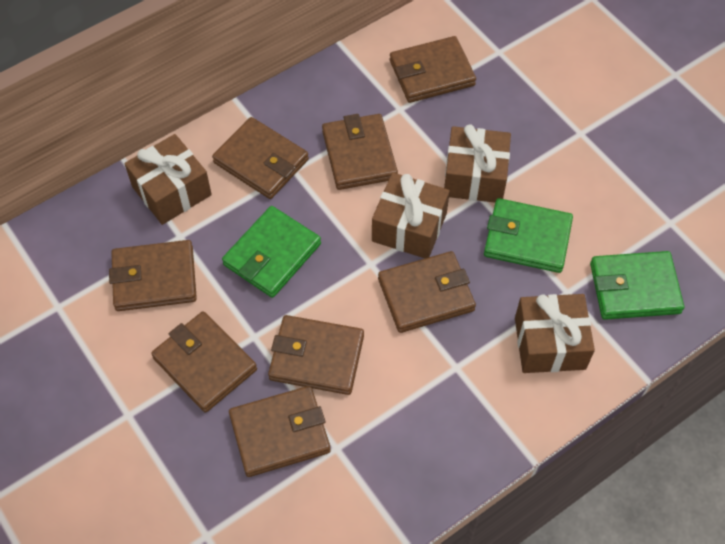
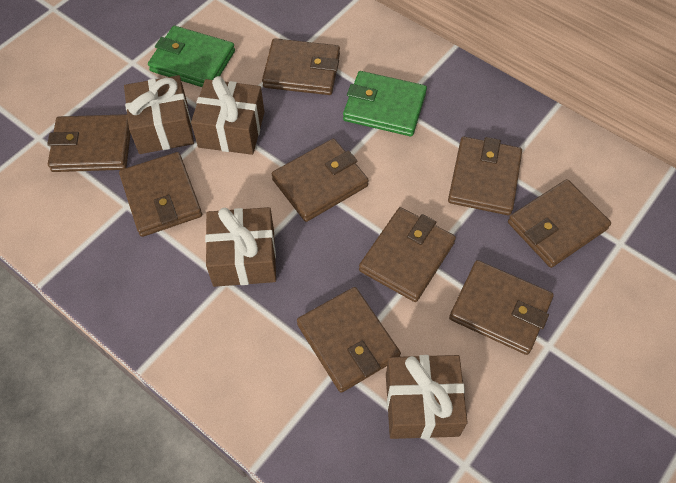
brown wallet: 8 -> 9
green wallet: 3 -> 2

